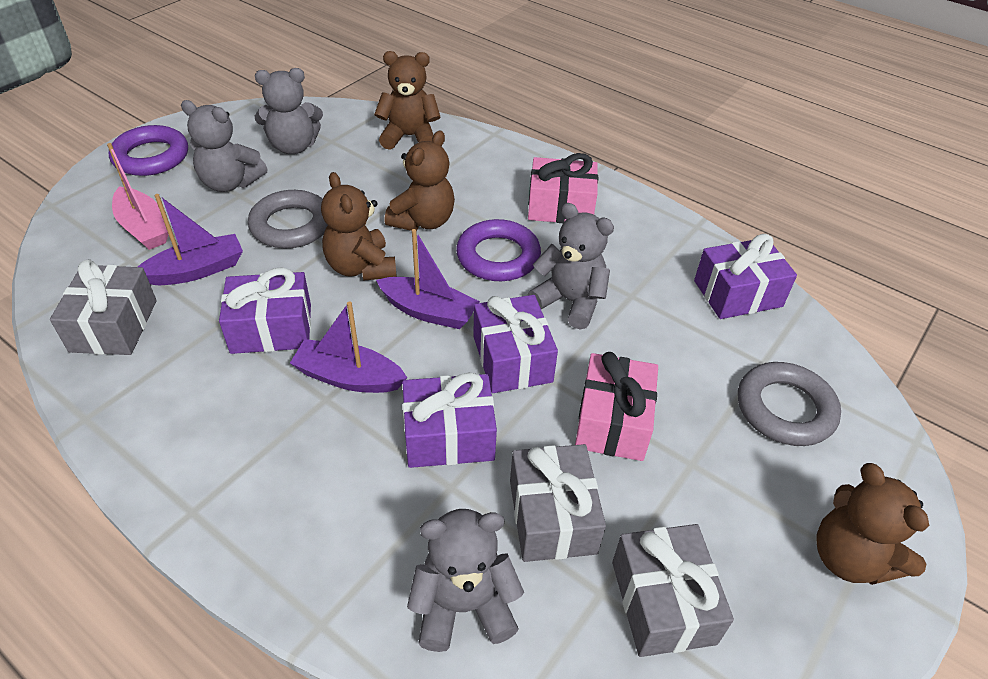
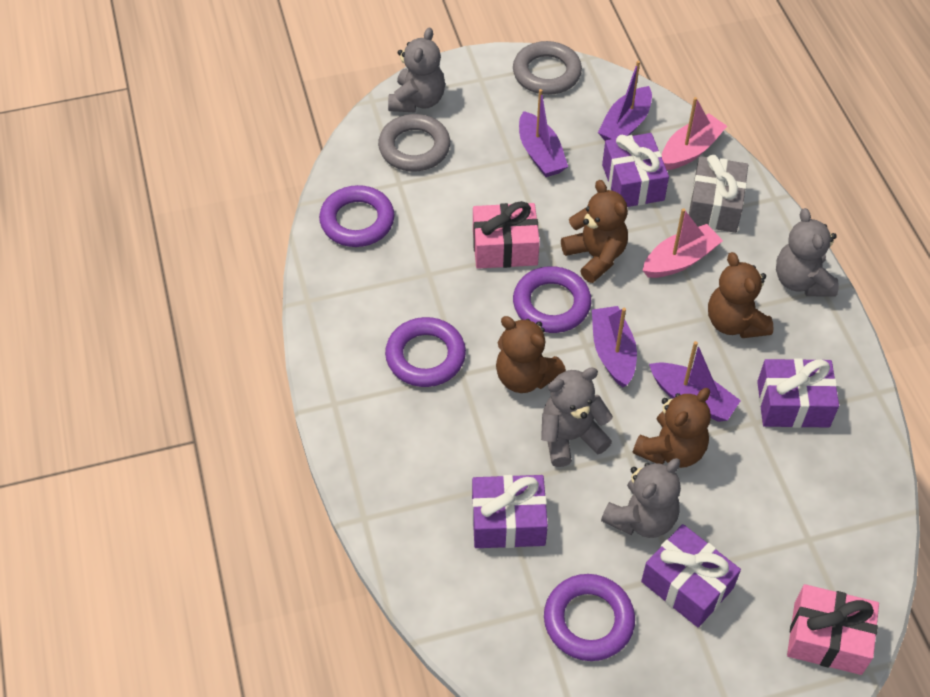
grey gift: 3 -> 1
pink boat: 1 -> 2
purple boat: 3 -> 4
purple ring: 2 -> 4

